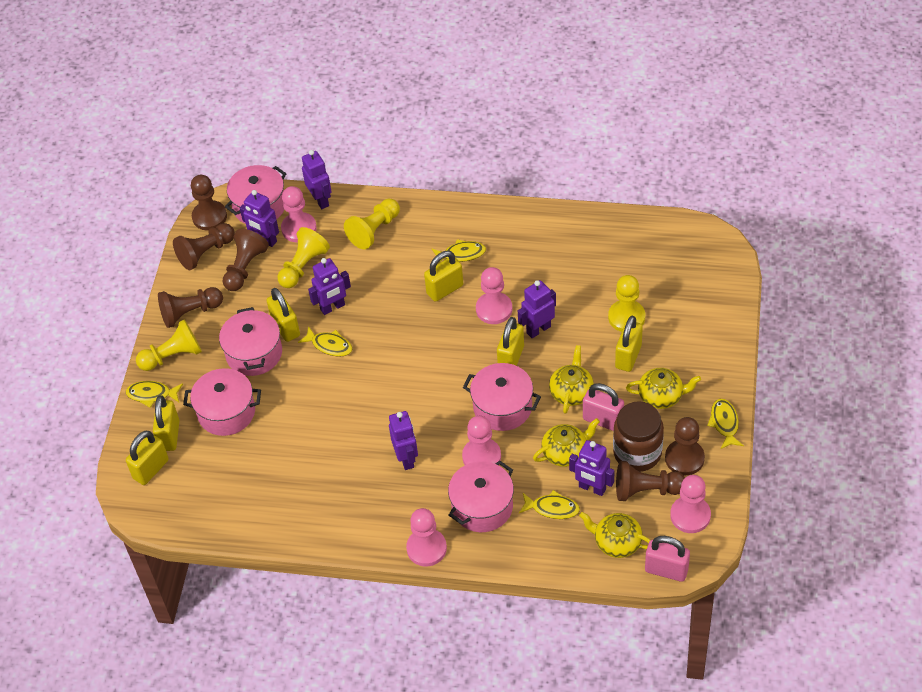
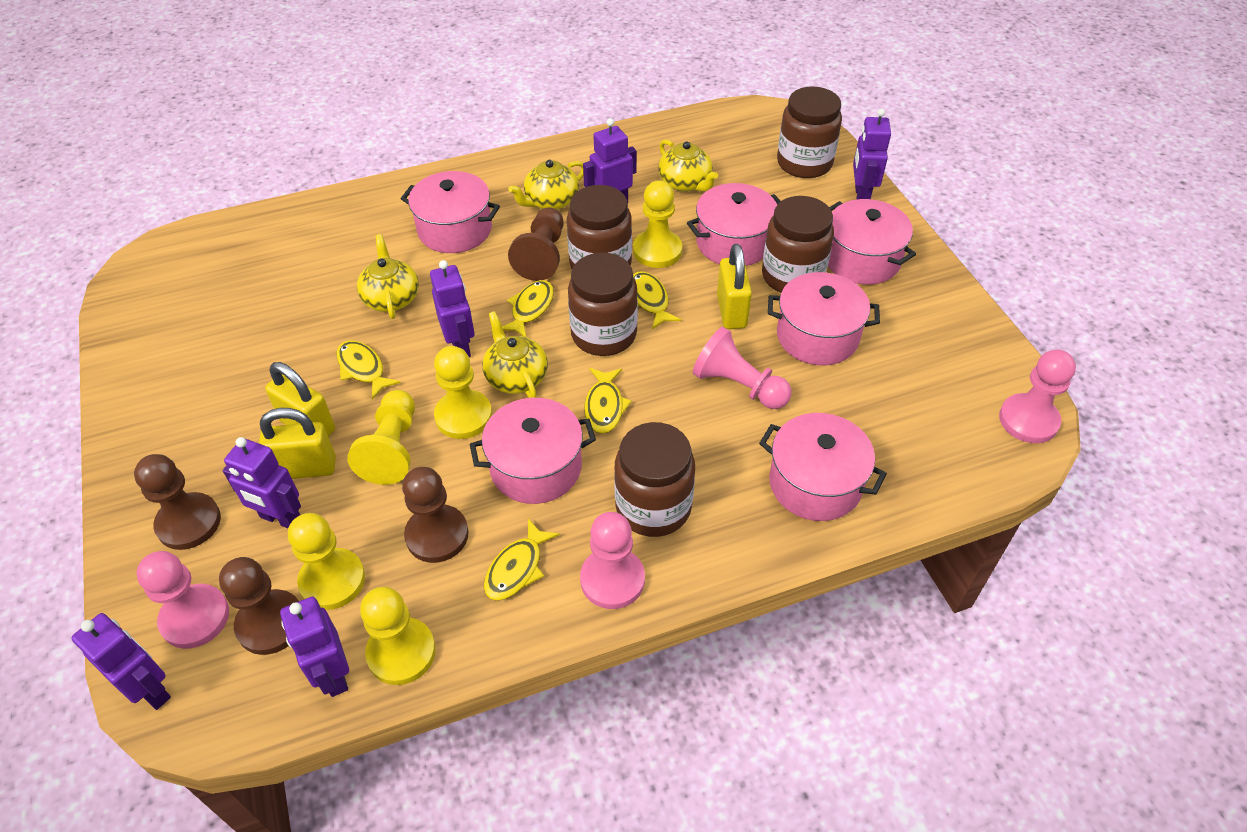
brown jar: 1 -> 5
brown pawn: 6 -> 4
pink padlock: 2 -> 0
pink pawn: 5 -> 4
pink pot: 5 -> 6
yellow padlock: 6 -> 3
yellow pawn: 4 -> 5

